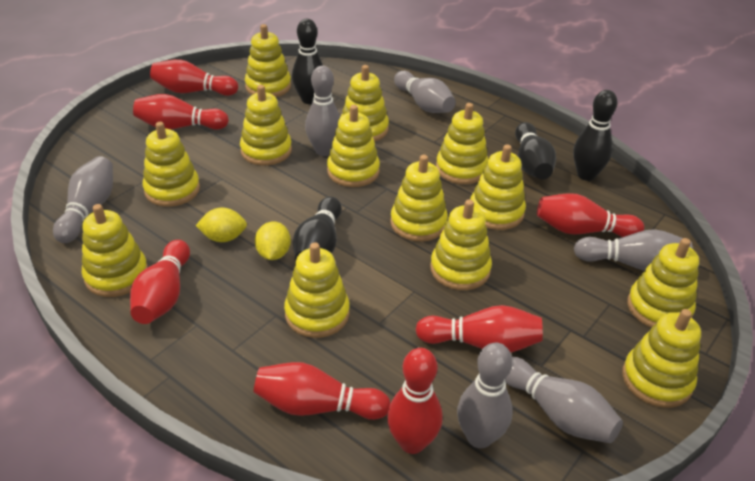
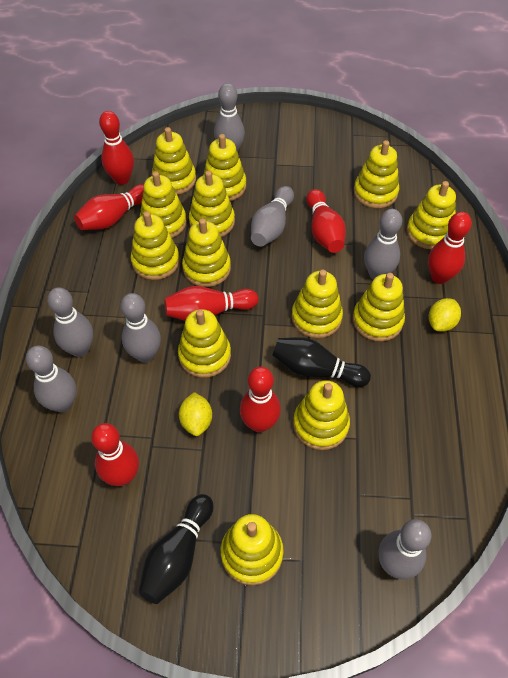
black bowling pin: 4 -> 2
grey bowling pin: 6 -> 7

